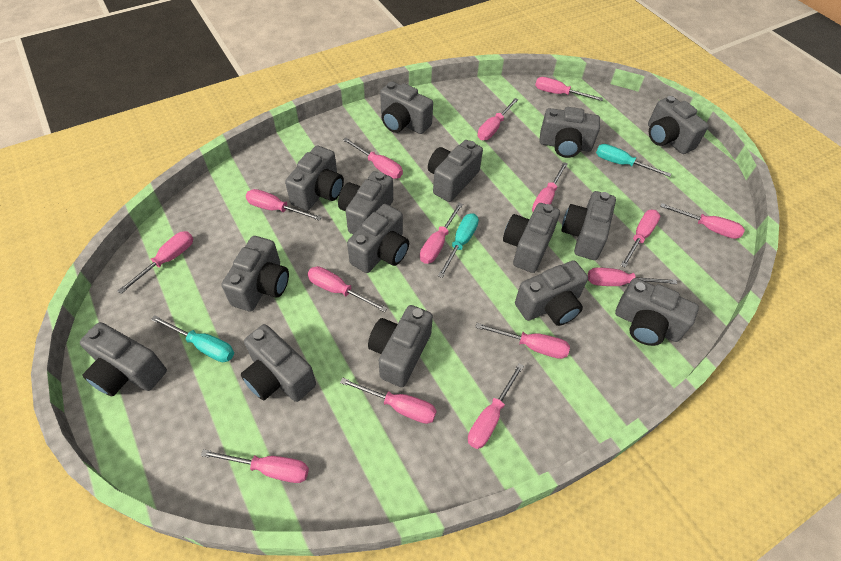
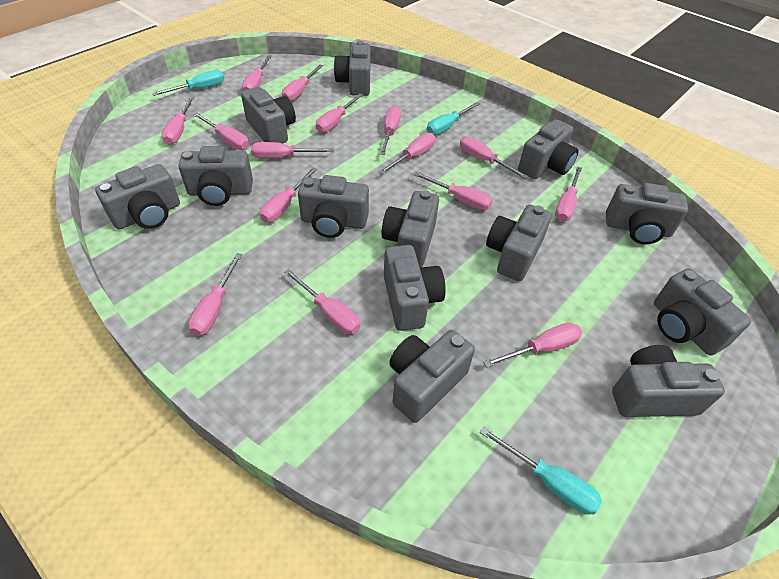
grey camera: 15 -> 13

